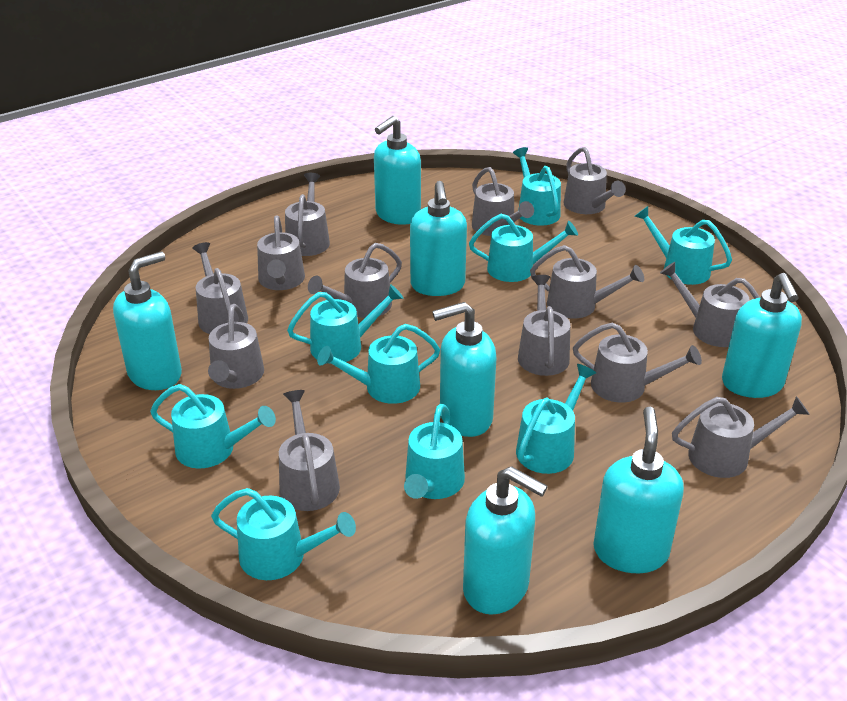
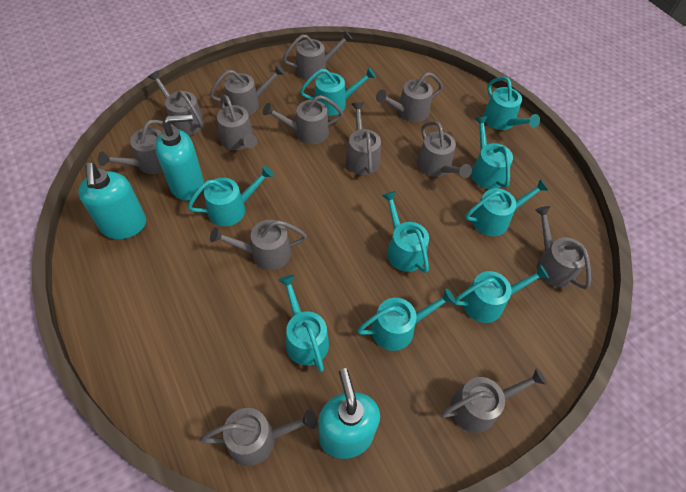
turquoise soap dispenser: 7 -> 3

